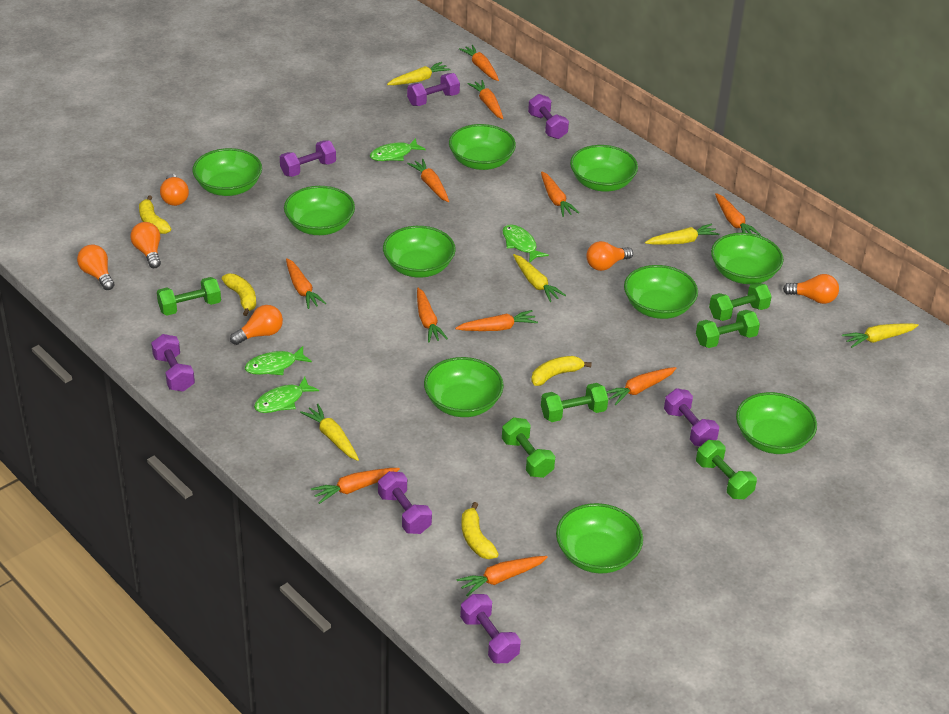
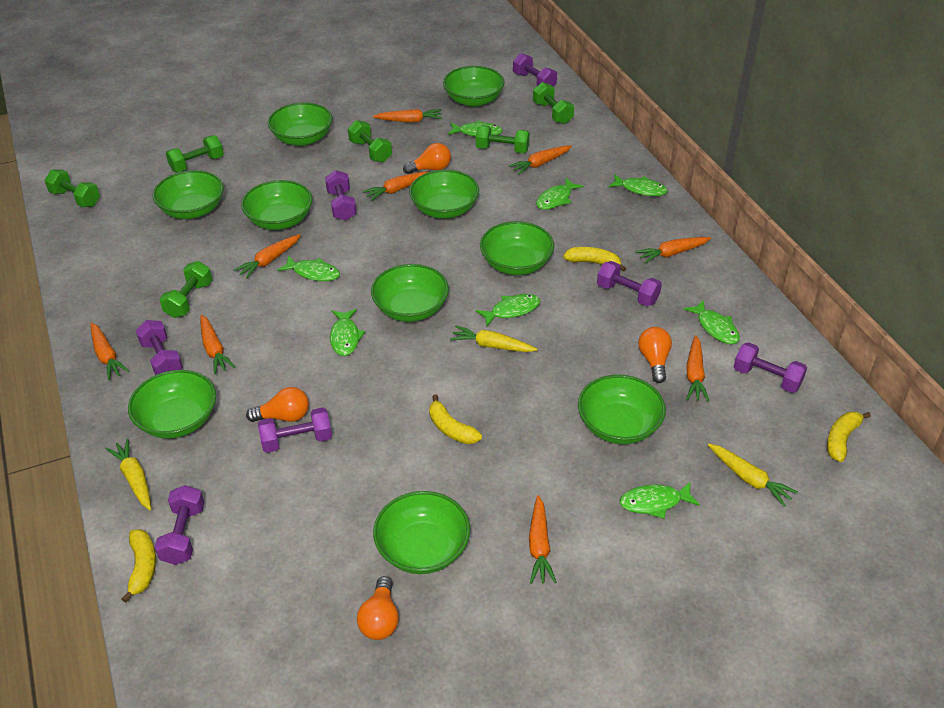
green fish: 4 -> 8
orange carrot: 11 -> 9
orange light bulb: 6 -> 4
yellow carrot: 5 -> 3

